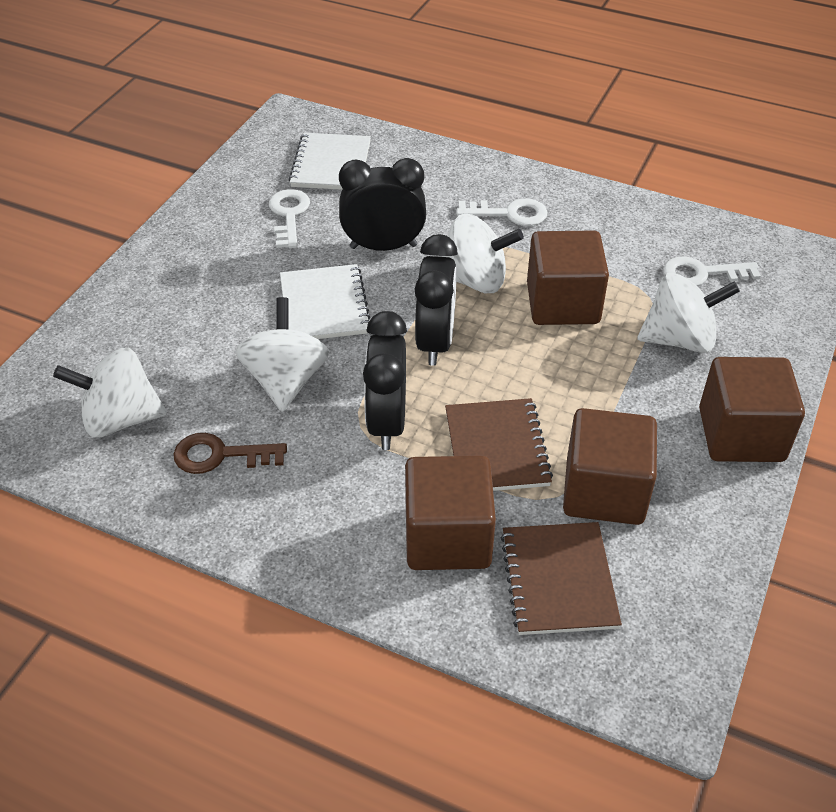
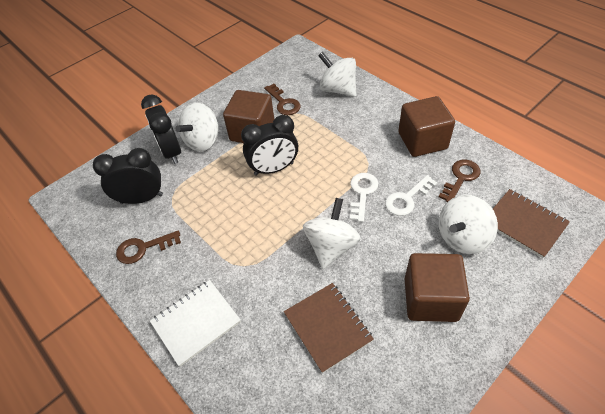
brown cube: 4 -> 3
brown key: 1 -> 3
white key: 3 -> 2
white notebook: 2 -> 1

